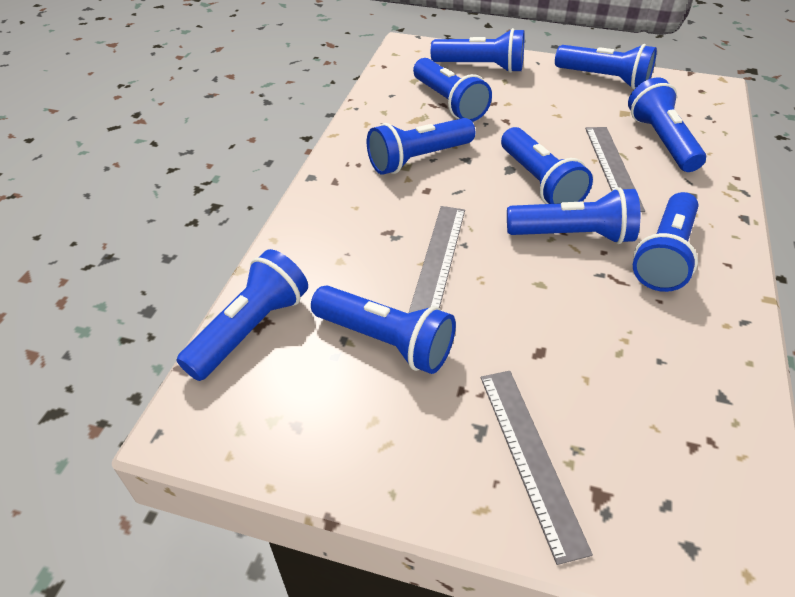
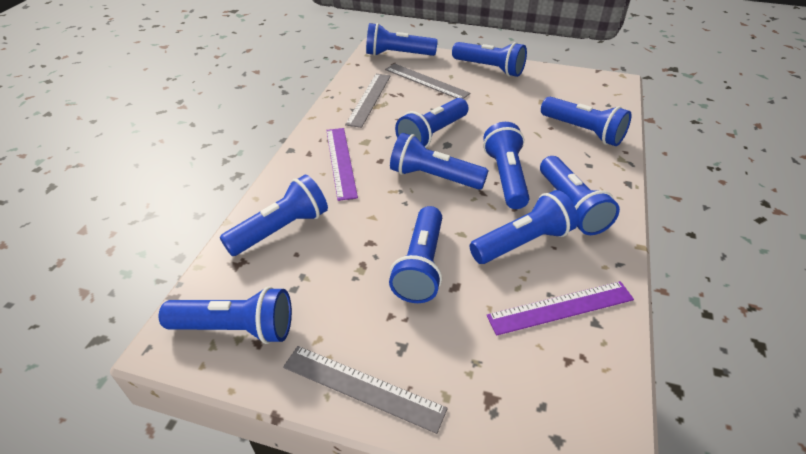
blue flashlight: 10 -> 11
purple ruler: 0 -> 2

